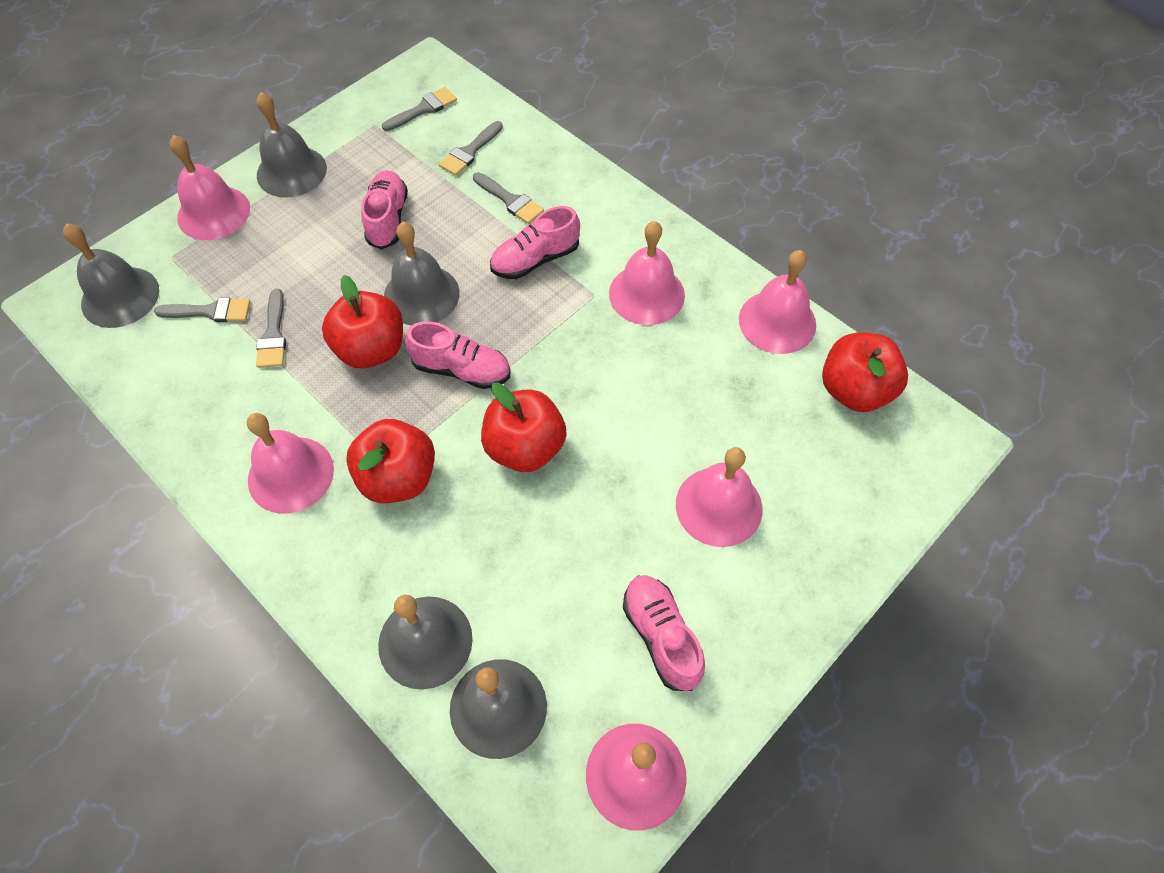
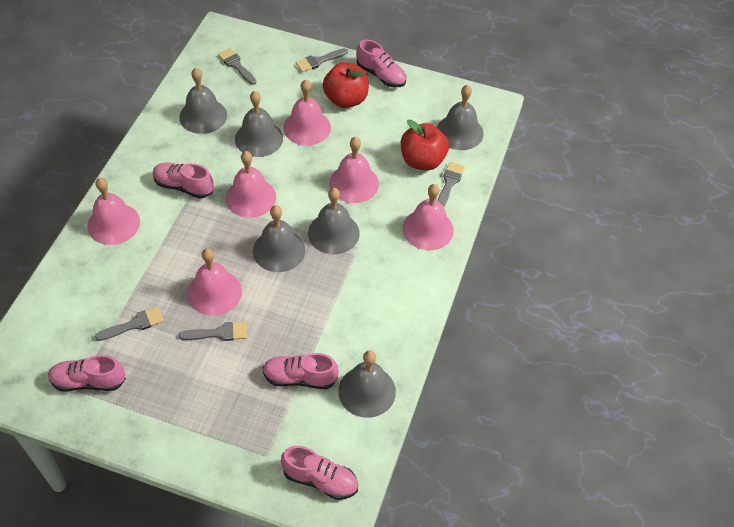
grey bell: 5 -> 6
pink shoe: 4 -> 5
red apple: 4 -> 2

